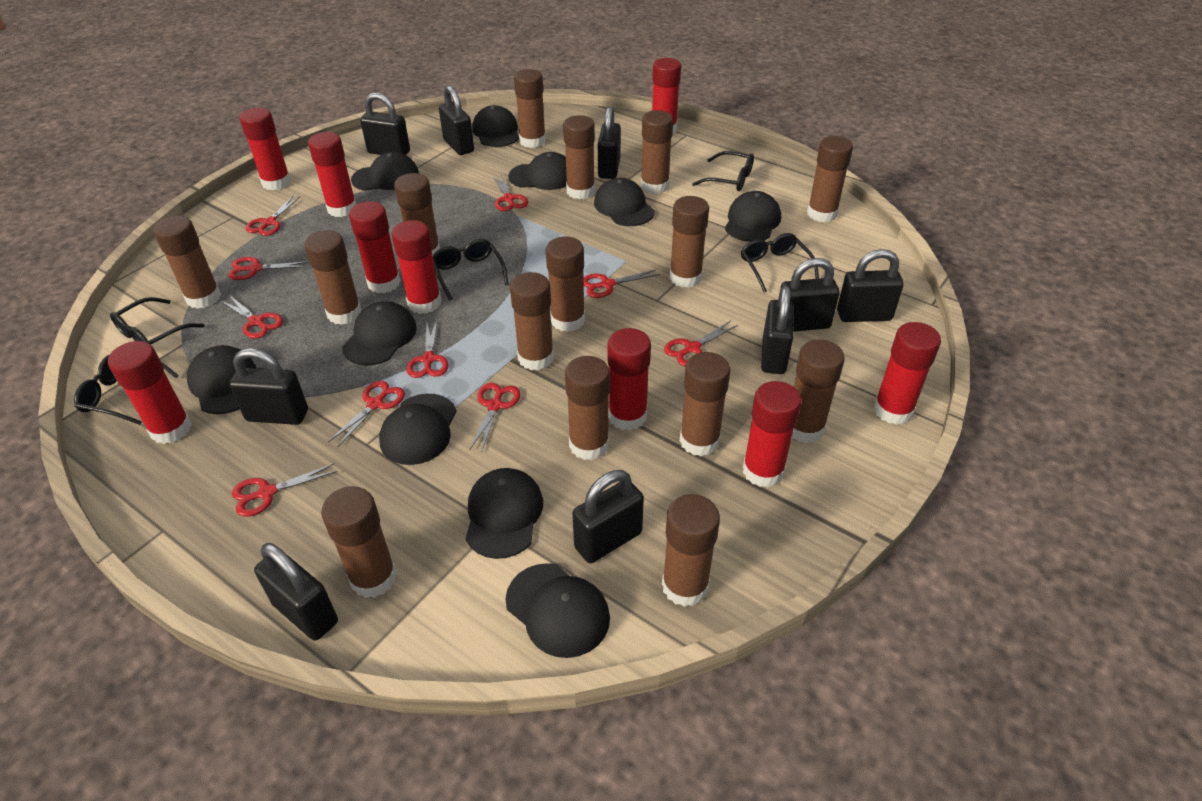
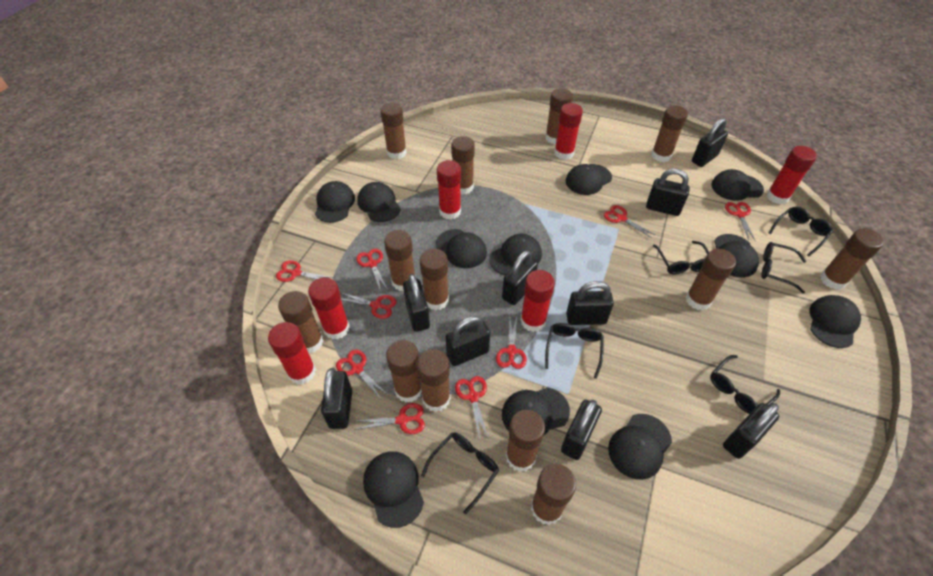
black cap: 10 -> 11
black glasses: 5 -> 6
brown glue stick: 15 -> 13
red glue stick: 9 -> 6
red scissors: 10 -> 9

